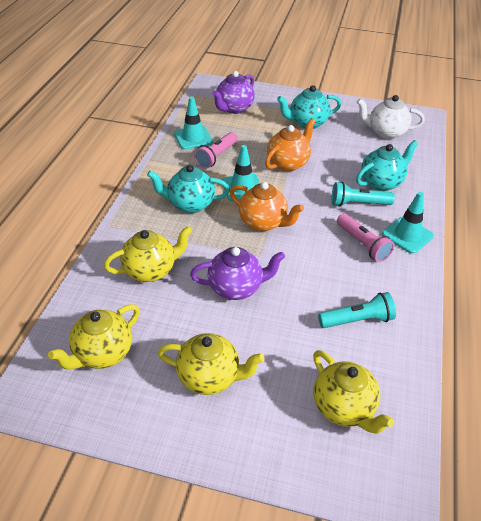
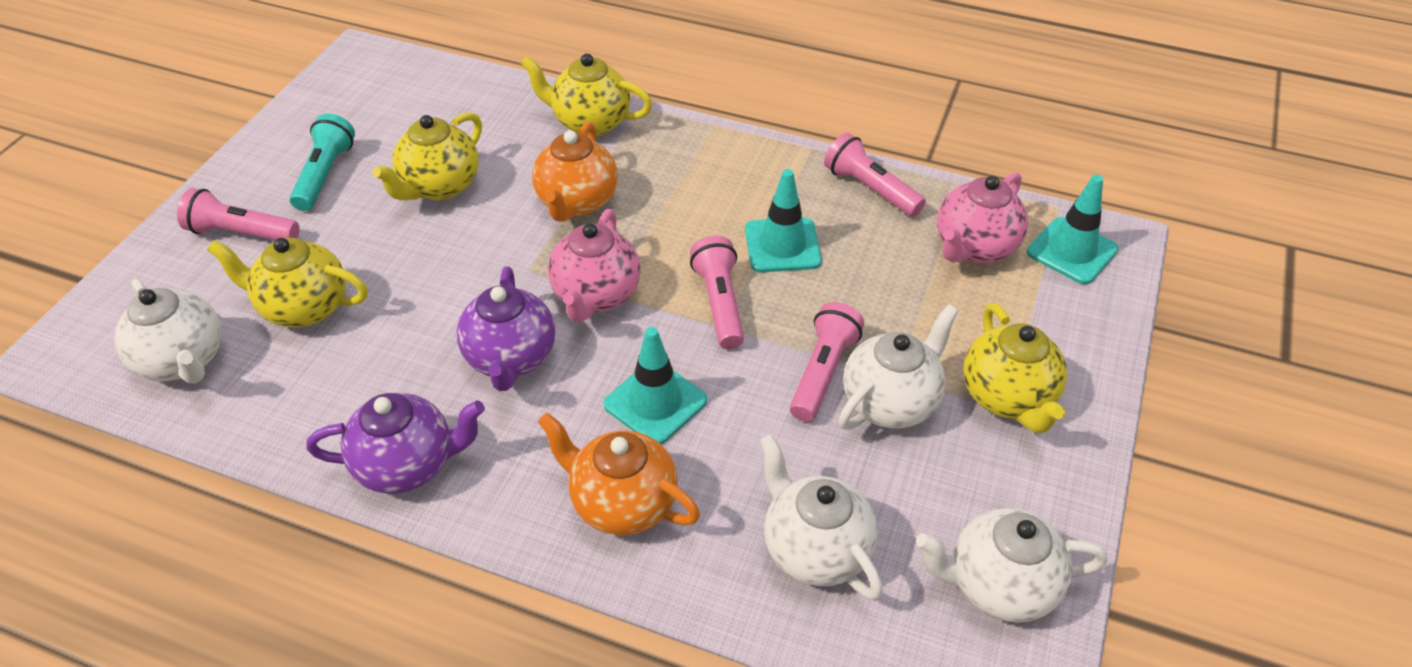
pink flashlight: 2 -> 4
pink teapot: 0 -> 2
turquoise flashlight: 2 -> 1
turquoise teapot: 3 -> 0
white teapot: 1 -> 4

